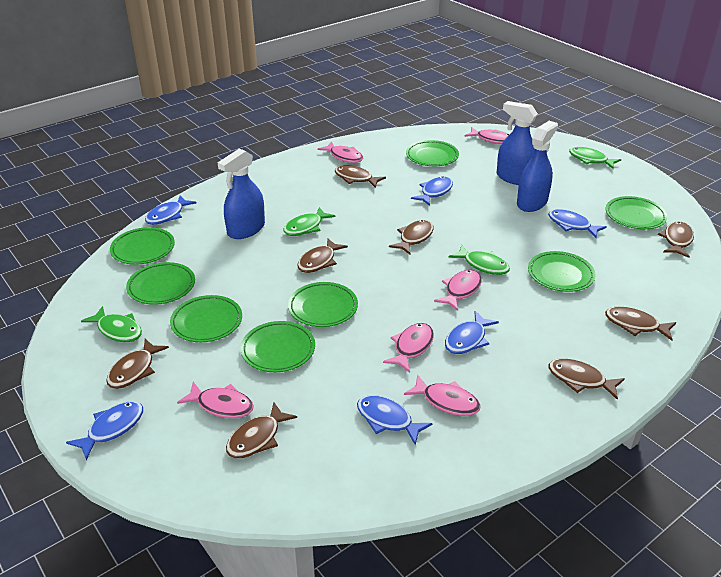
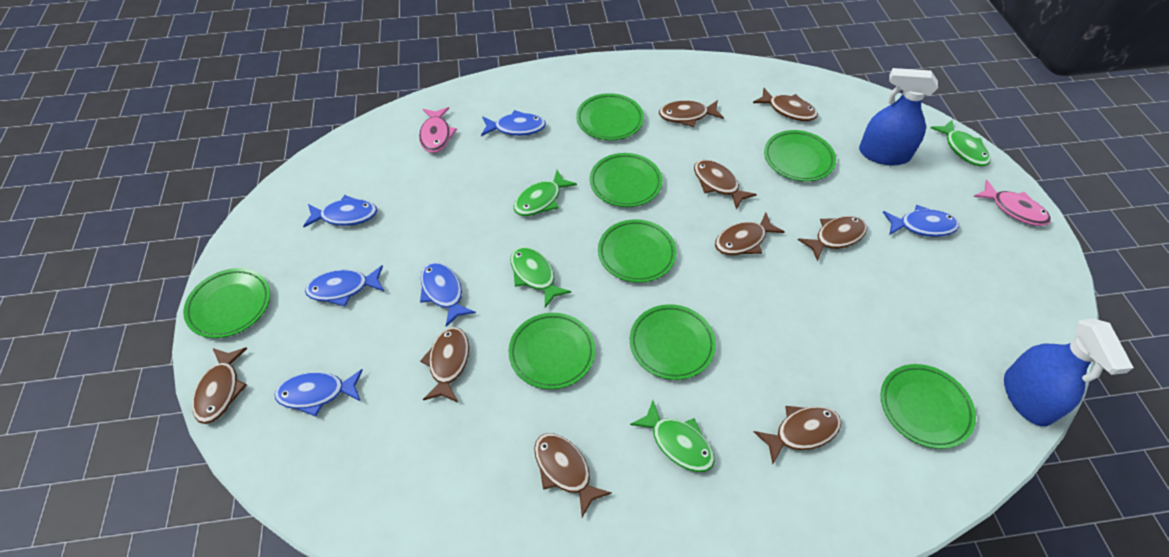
blue spray bottle: 3 -> 2
brown fish: 8 -> 9
pink fish: 6 -> 2

